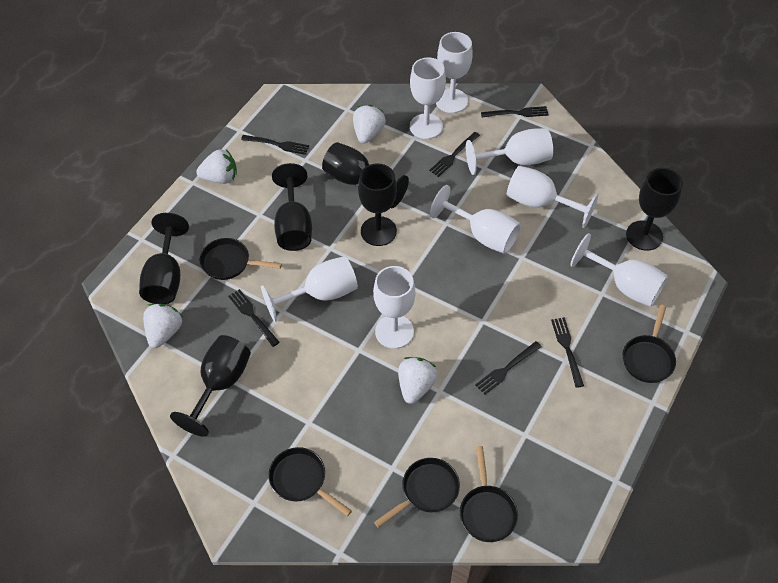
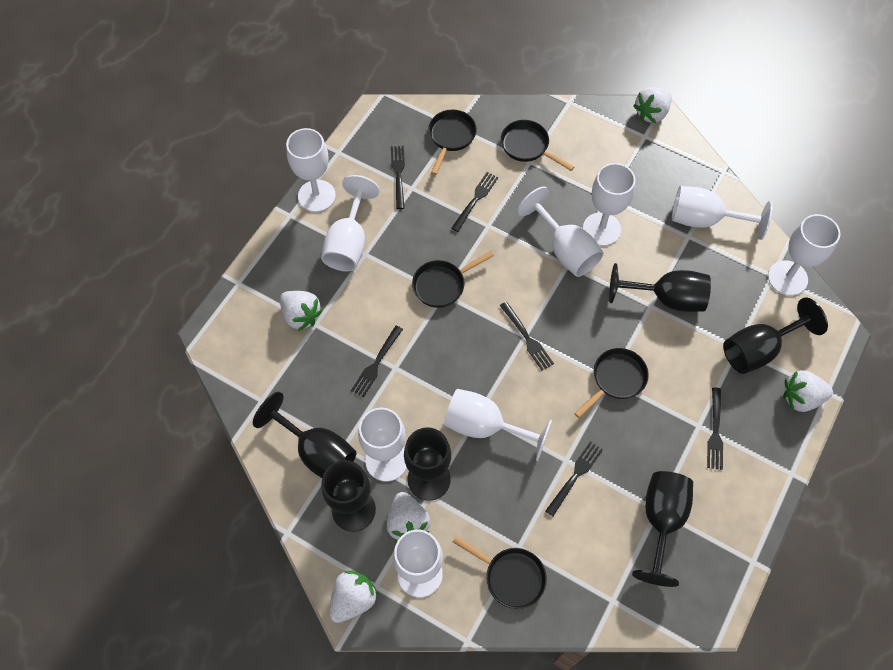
white goblet: 8 -> 9
white strawberry: 4 -> 5

